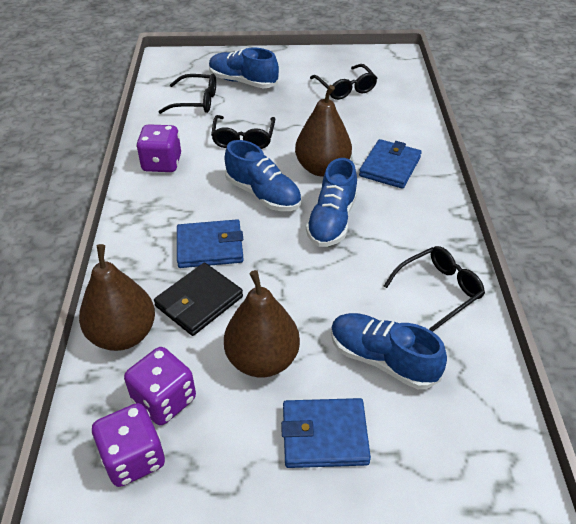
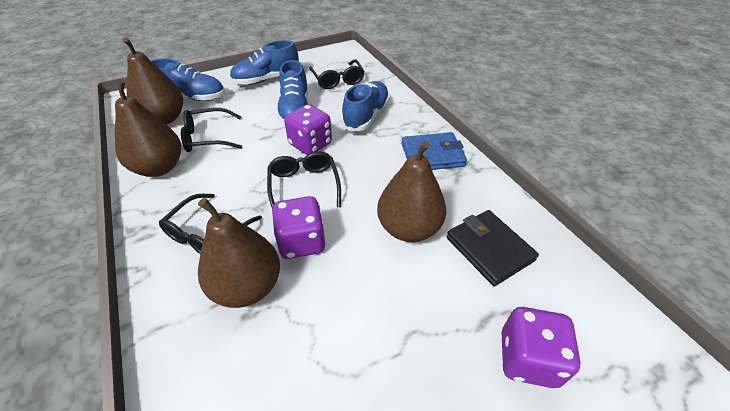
blue wallet: 3 -> 1
brown pear: 3 -> 4

